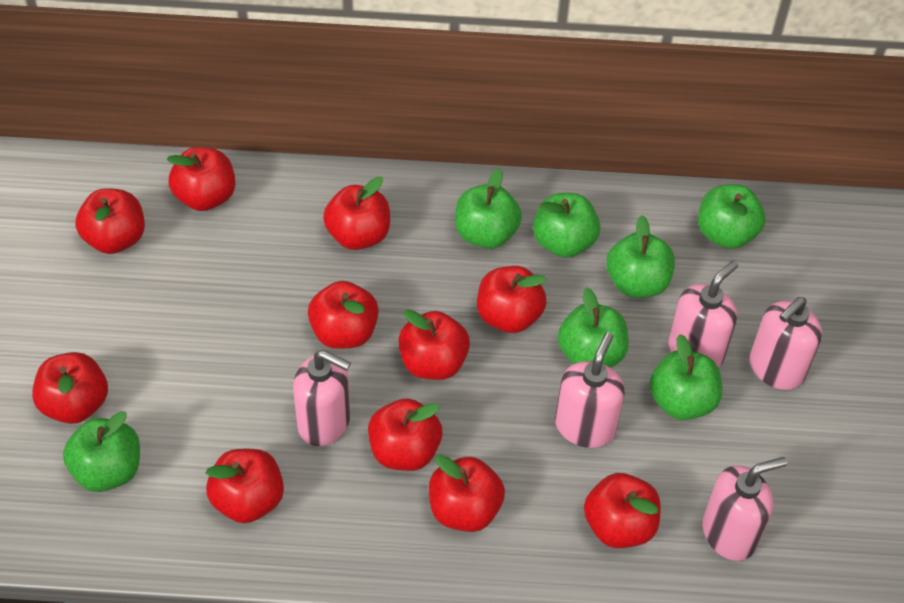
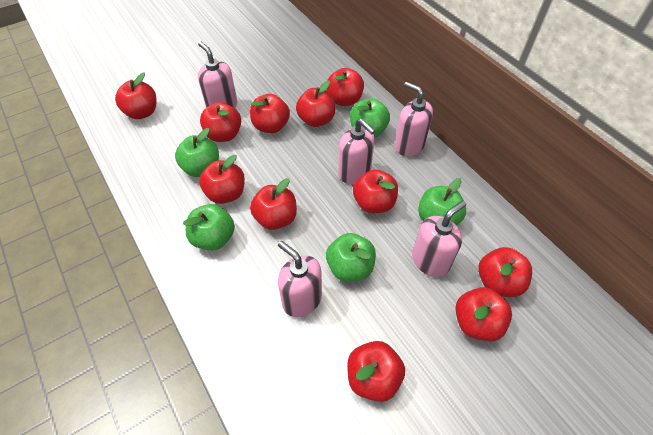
green apple: 7 -> 5

